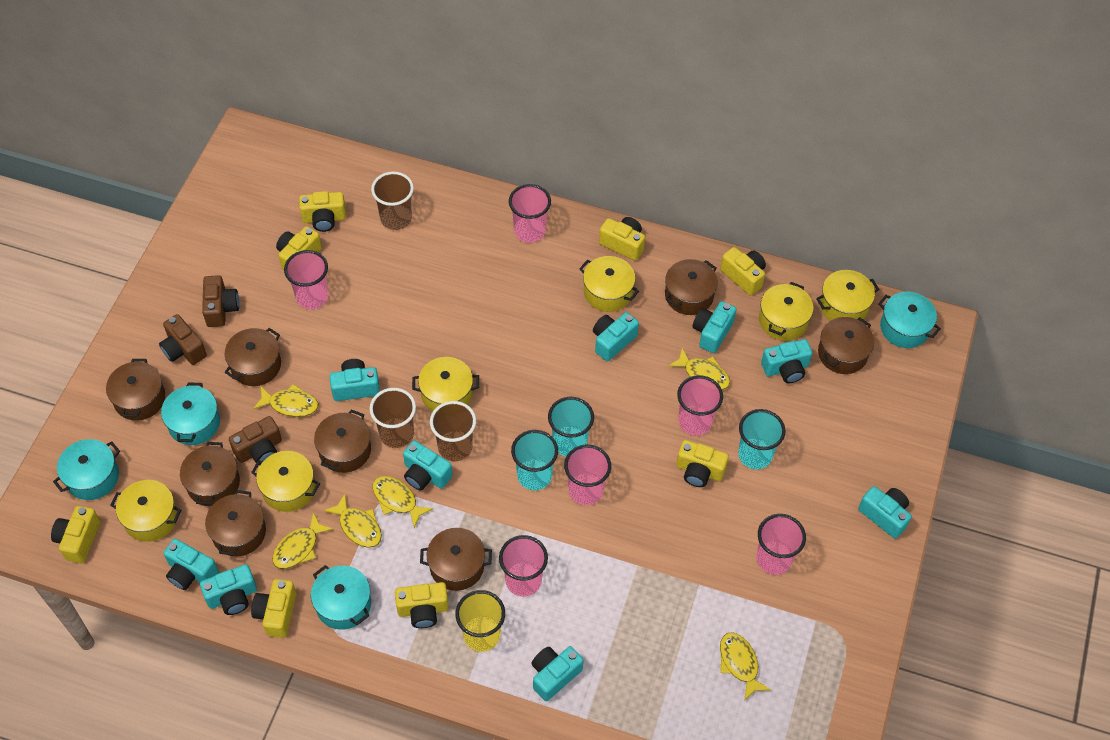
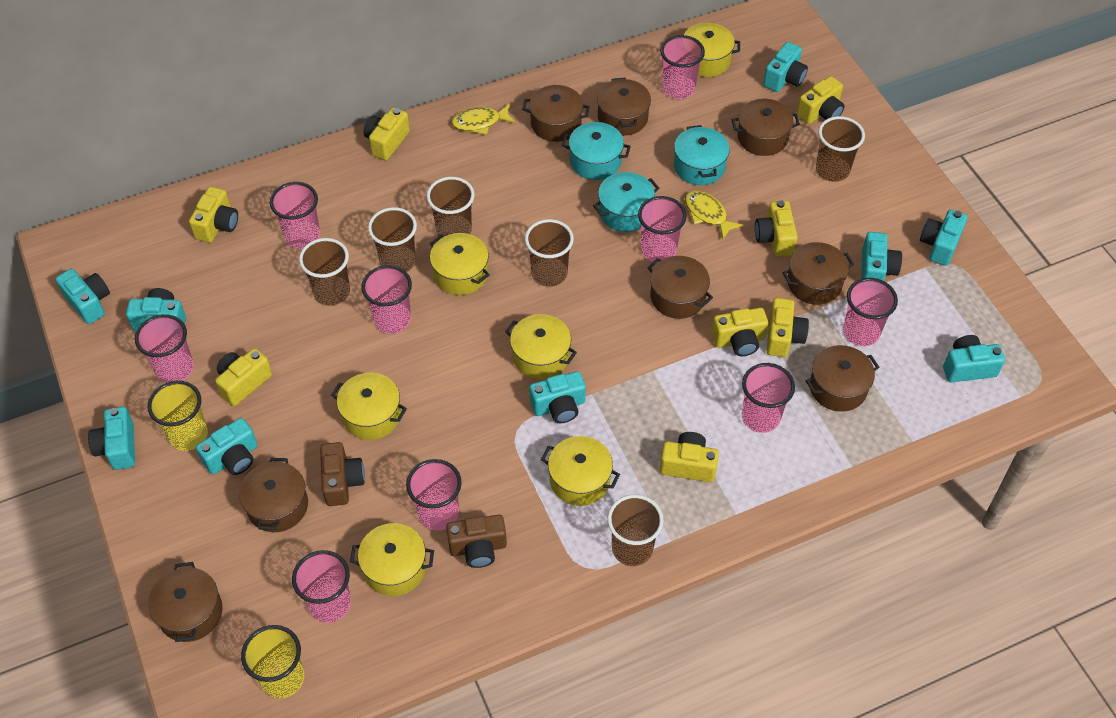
brown camera: 3 -> 2
brown cup: 3 -> 6
pink cup: 6 -> 9
turquoise cup: 3 -> 0
turquoise pot: 4 -> 3
yellow cup: 1 -> 2
yellow fish: 6 -> 2

